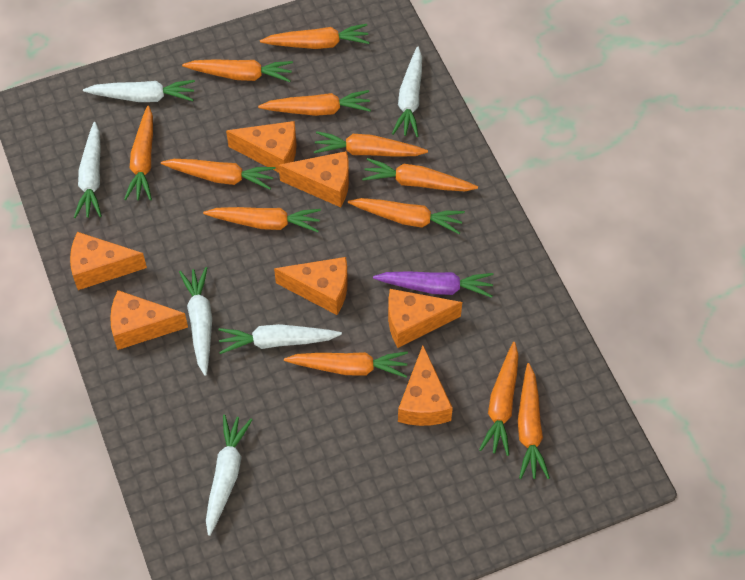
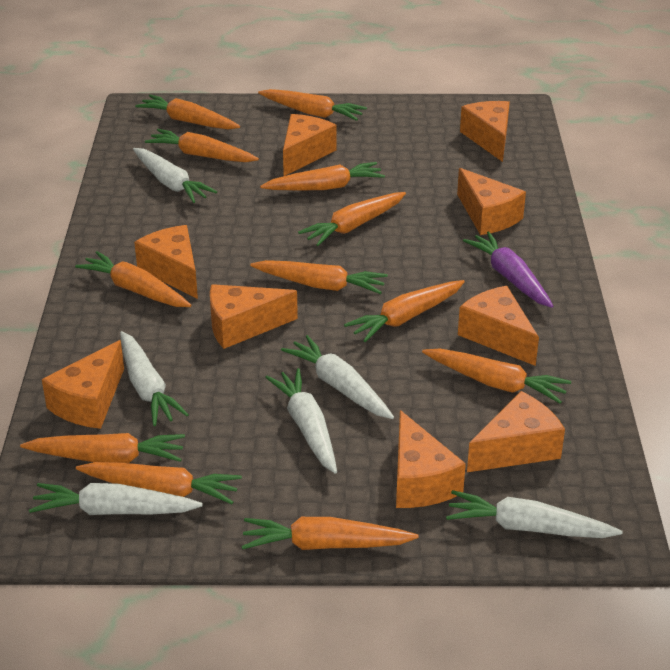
orange cheese: 7 -> 9

